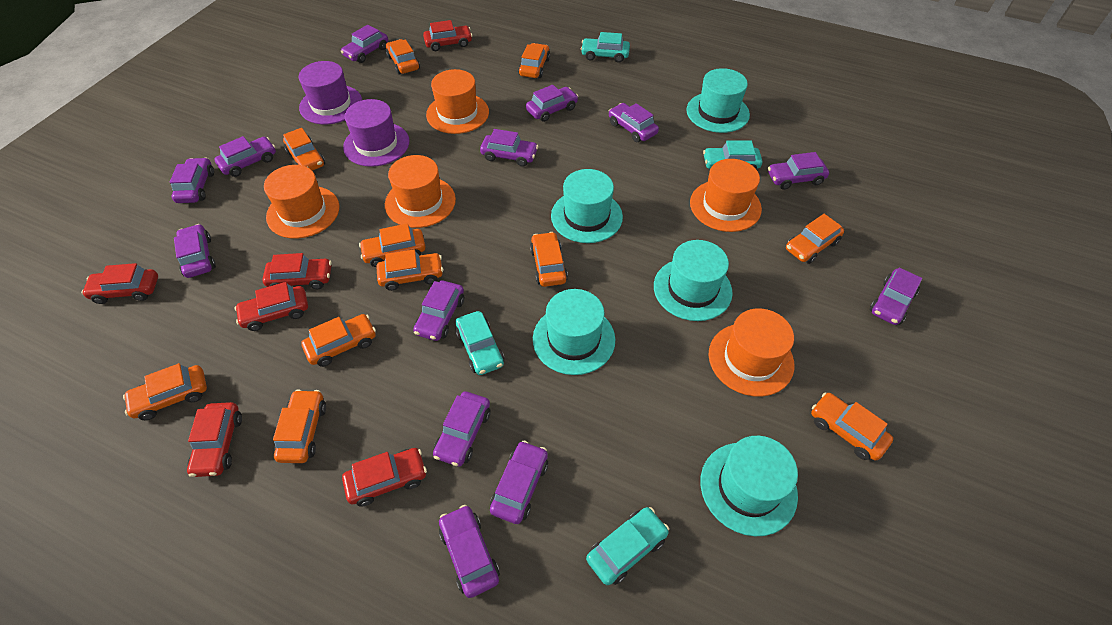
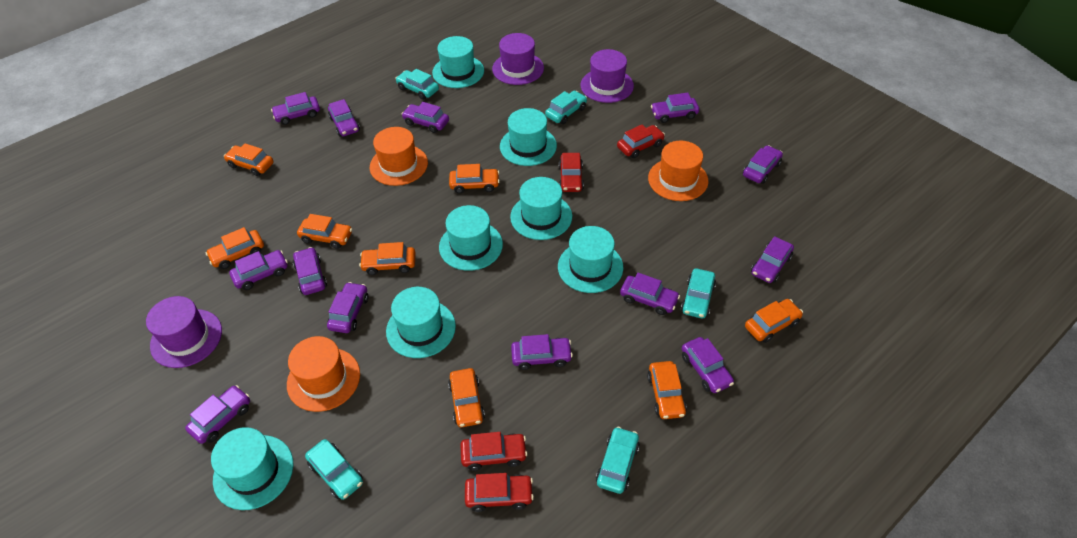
orange car: 11 -> 8
orange hat: 5 -> 3
purple hat: 2 -> 3
red car: 6 -> 4
turquoise car: 4 -> 5
turquoise hat: 5 -> 7

